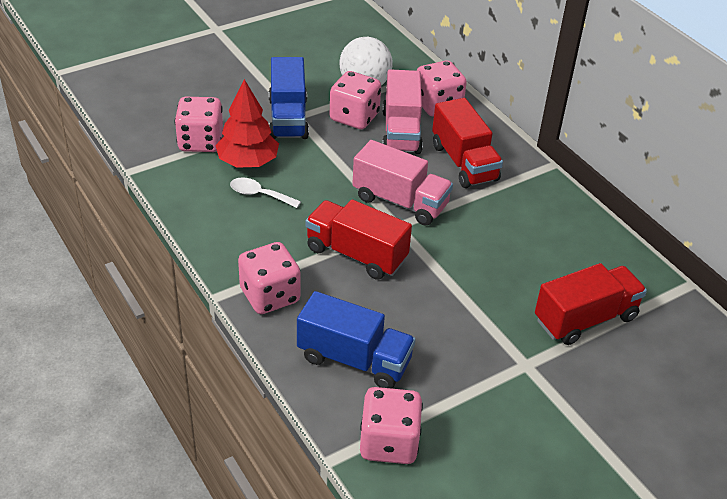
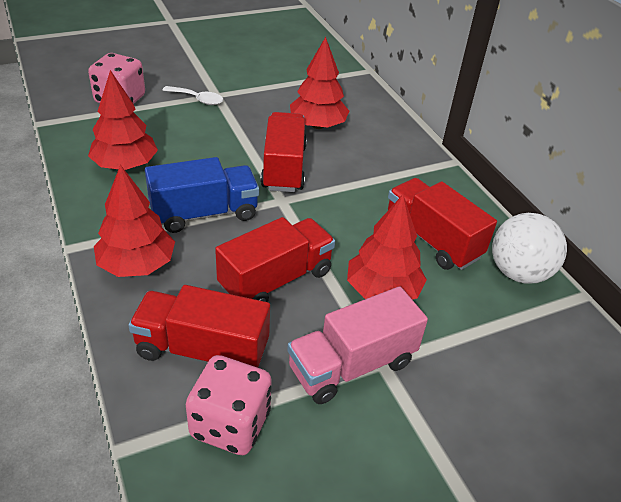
blue truck: 2 -> 1
pink dice: 5 -> 2
pink truck: 2 -> 1
red tree: 1 -> 4
red truck: 3 -> 4

